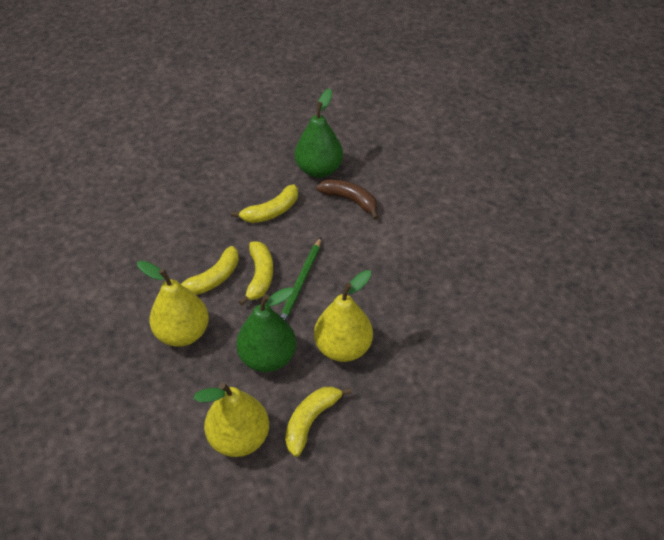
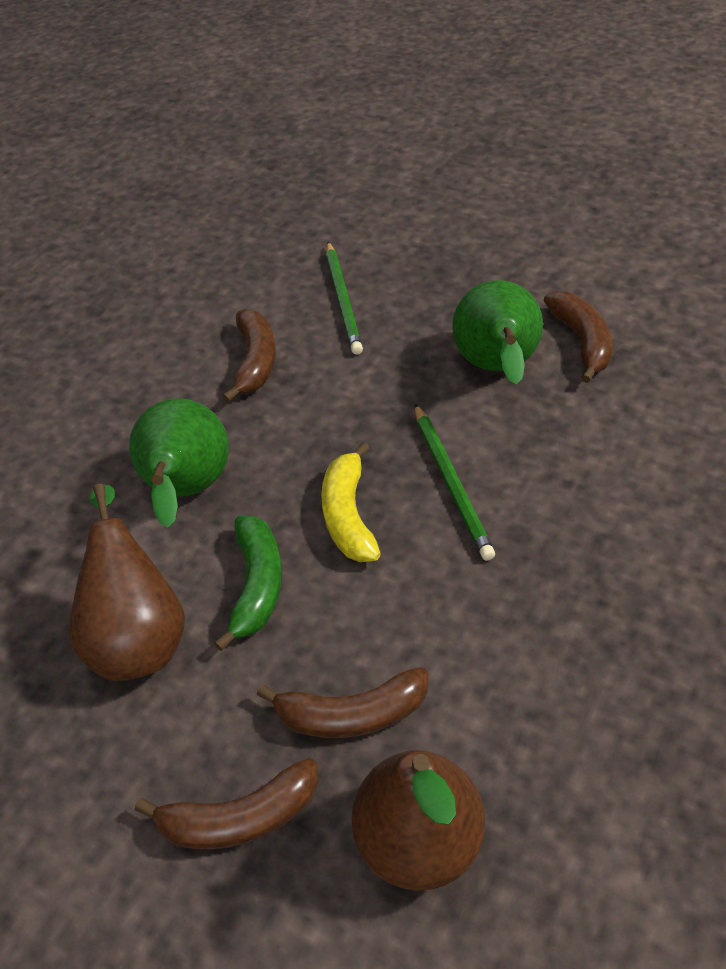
brown banana: 1 -> 4
brown pear: 0 -> 2
green banana: 0 -> 1
green pencil: 1 -> 2
yellow banana: 4 -> 1
yellow pear: 3 -> 0

